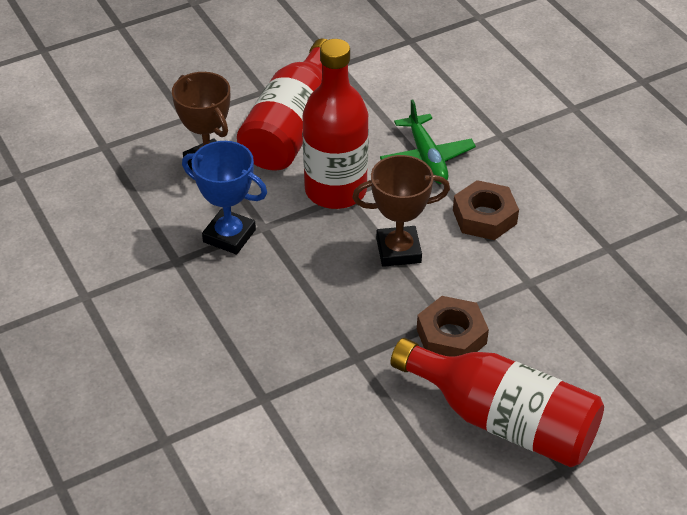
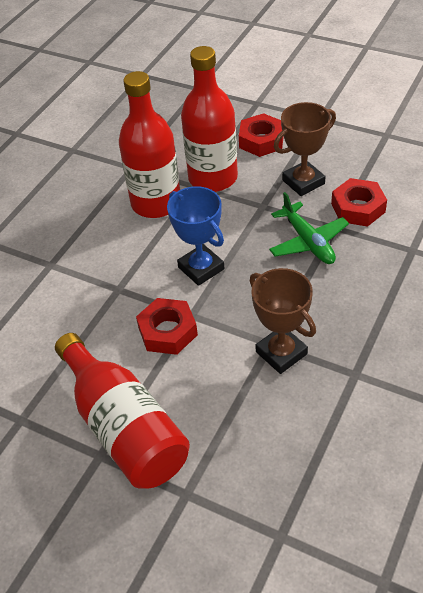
brown nut: 2 -> 0
red nut: 0 -> 3

